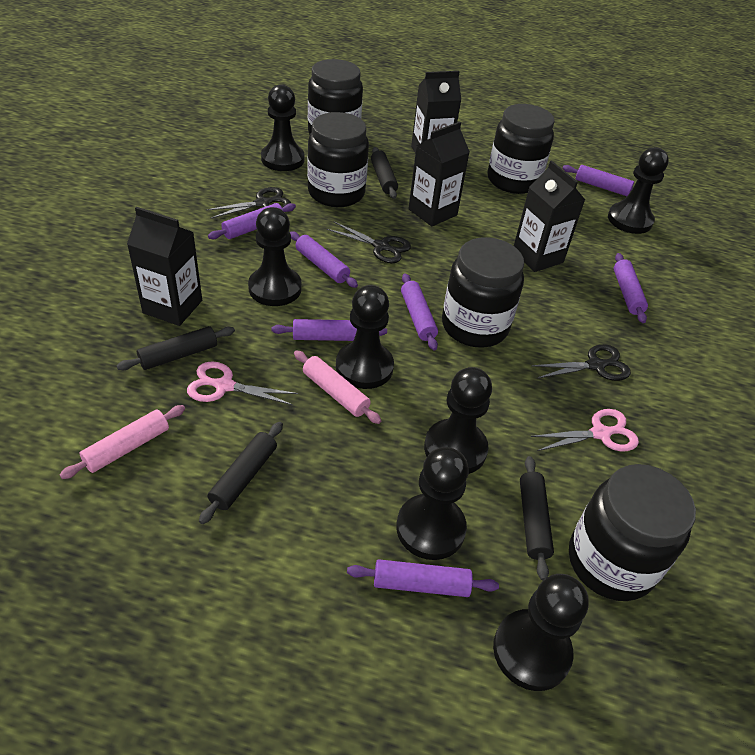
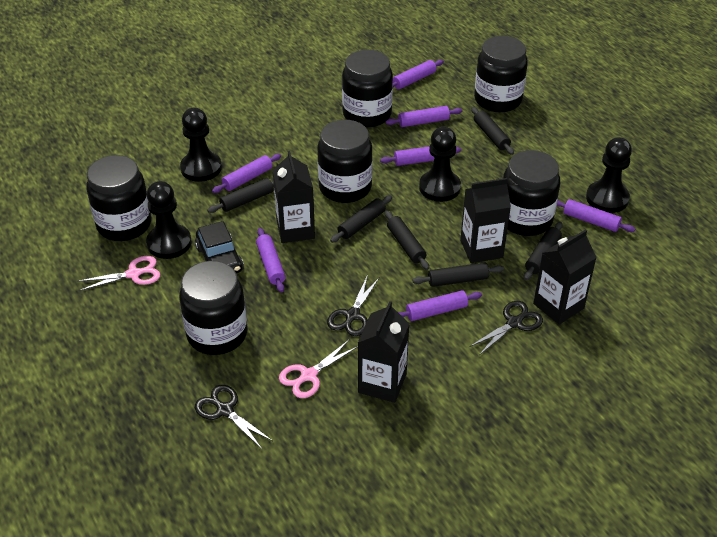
black car: 0 -> 1
black jar: 5 -> 6
black pawn: 7 -> 4
black rolling pin: 4 -> 6
pink rolling pin: 2 -> 0

